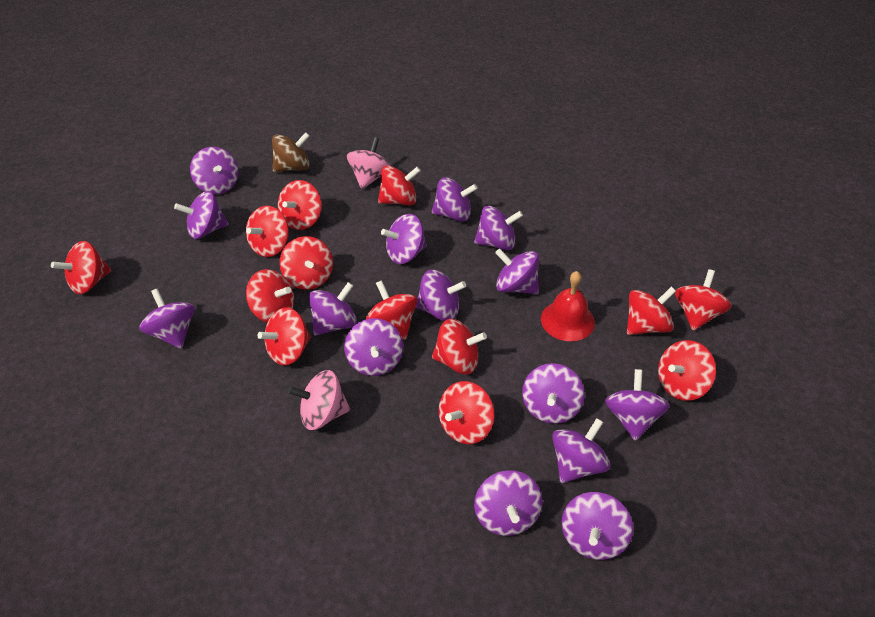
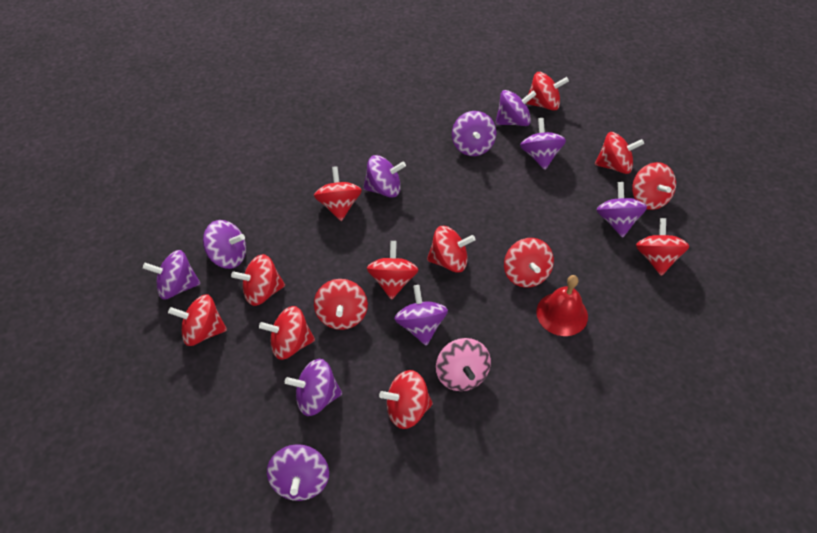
brown spinning top: 1 -> 0
pink spinning top: 2 -> 1
purple spinning top: 15 -> 10

